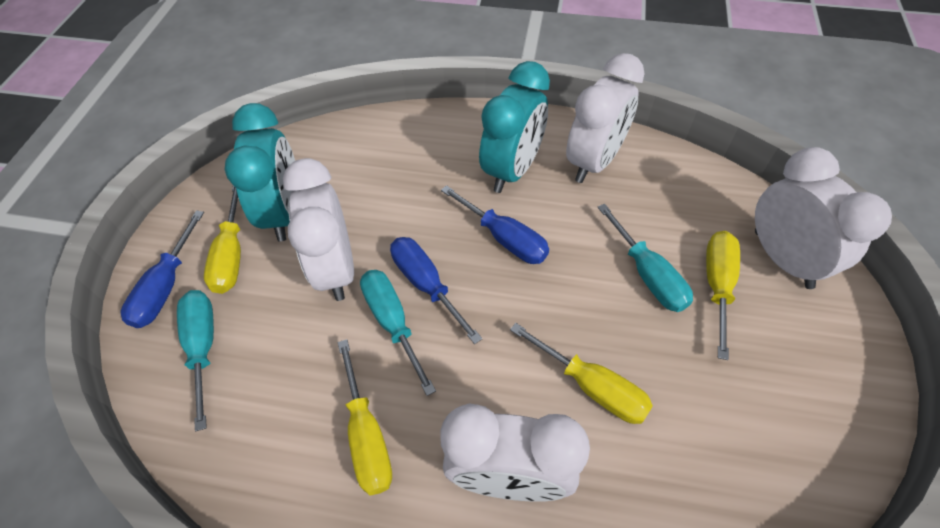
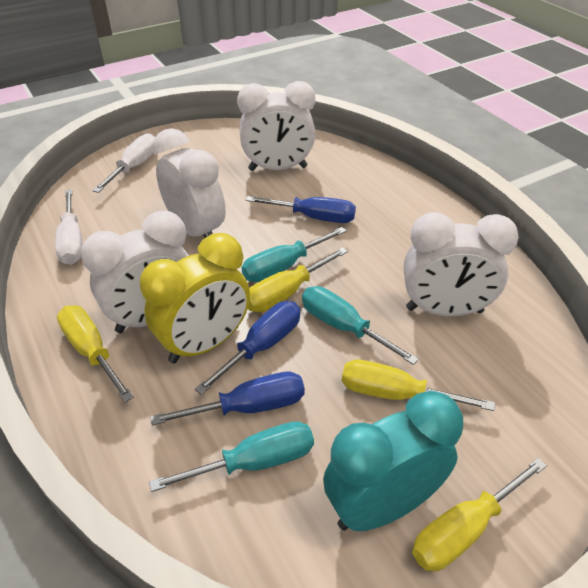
turquoise clock: 2 -> 1
white screwdriver: 0 -> 2
yellow clock: 0 -> 1

